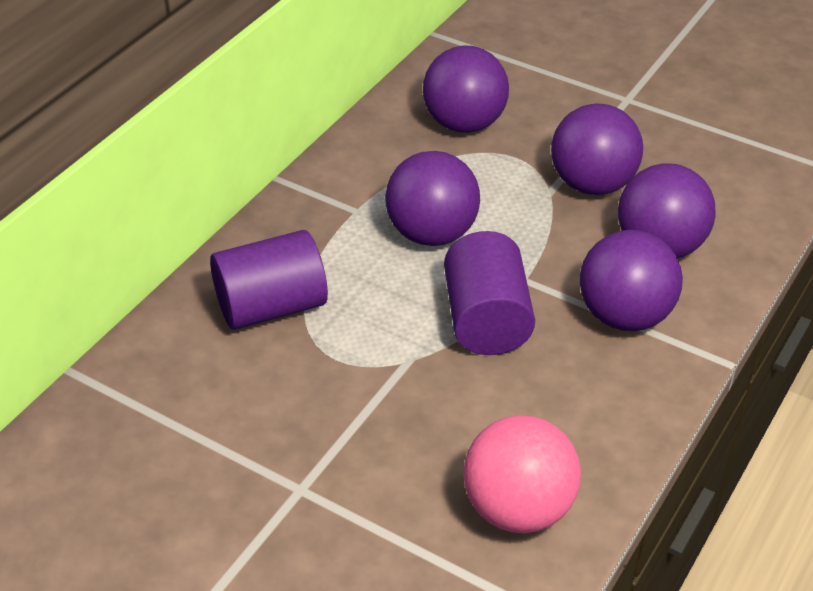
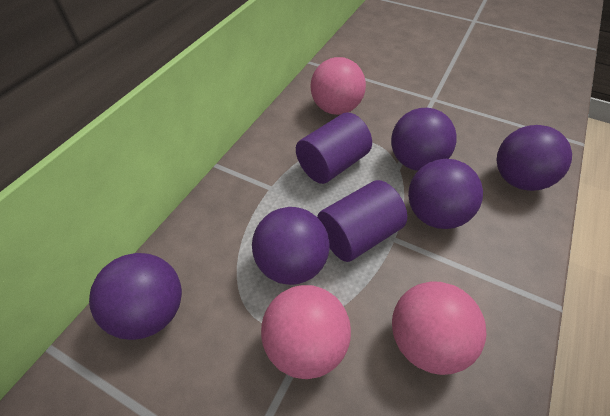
pink ball: 1 -> 3

